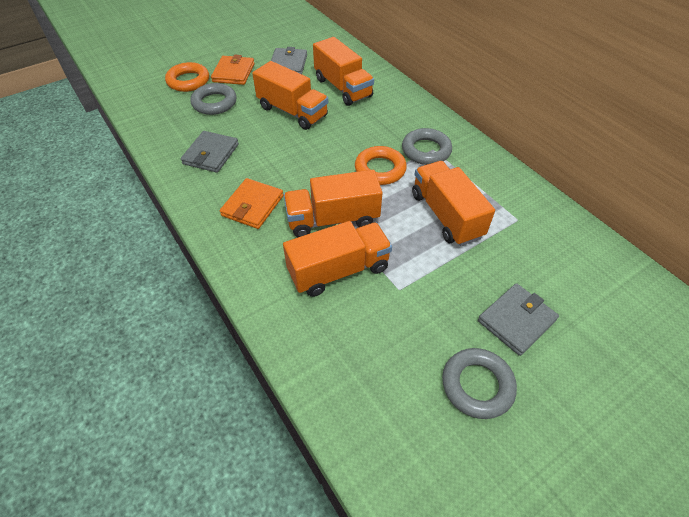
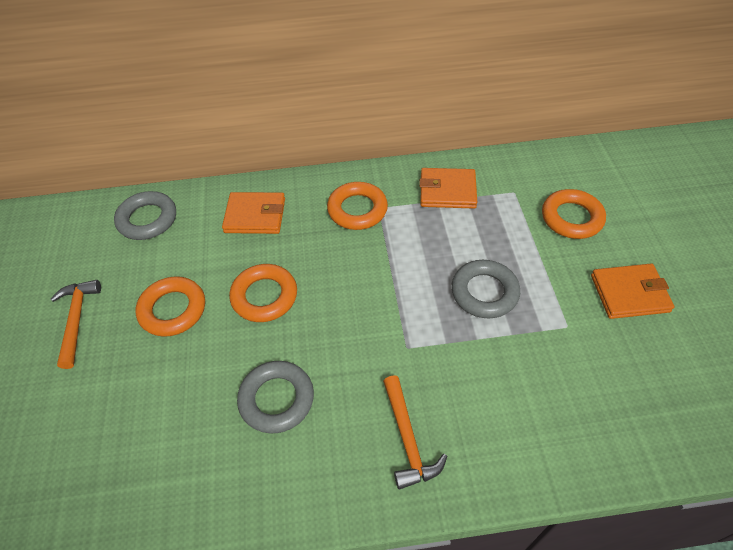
grey wallet: 3 -> 0
orange hammer: 0 -> 2
orange ring: 2 -> 4
orange truck: 5 -> 0
orange wallet: 2 -> 3

